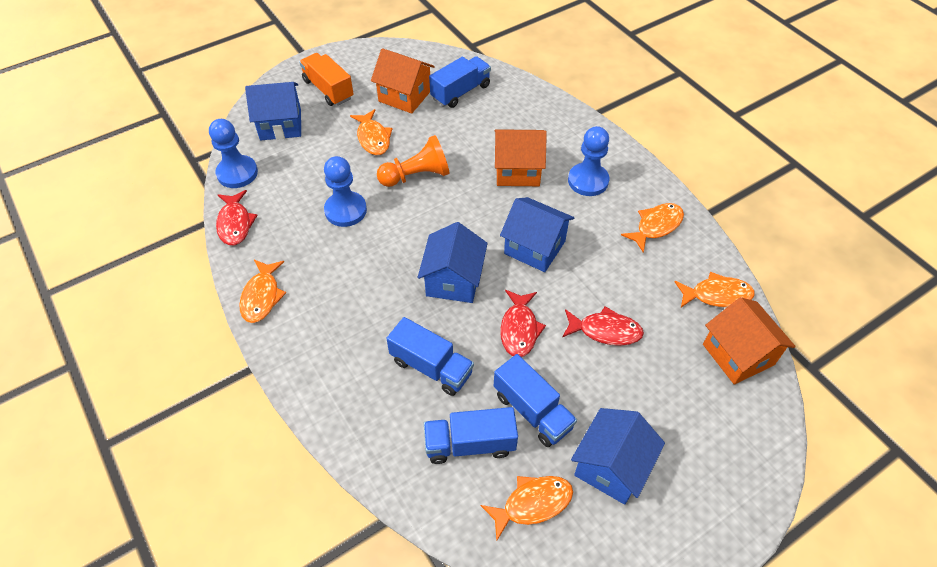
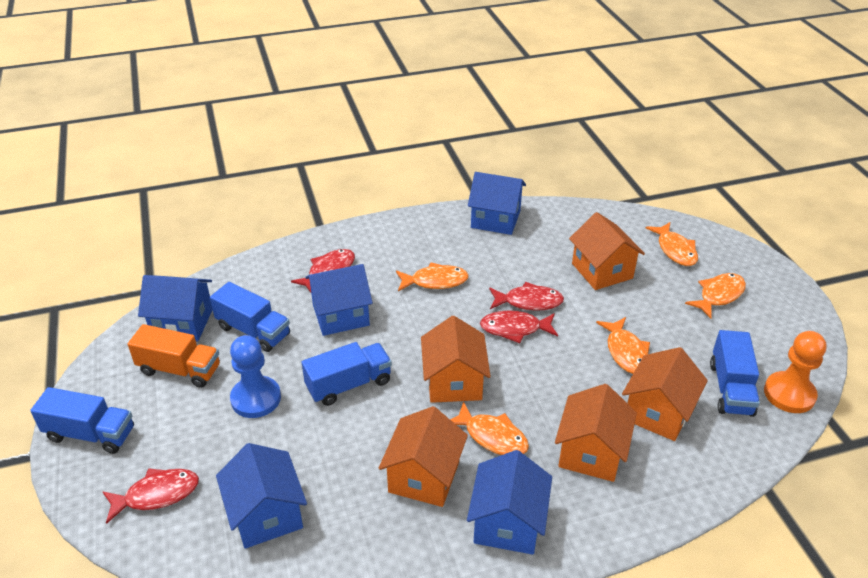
blue house: 4 -> 5
blue pawn: 3 -> 1
orange house: 3 -> 5
red fish: 3 -> 4

